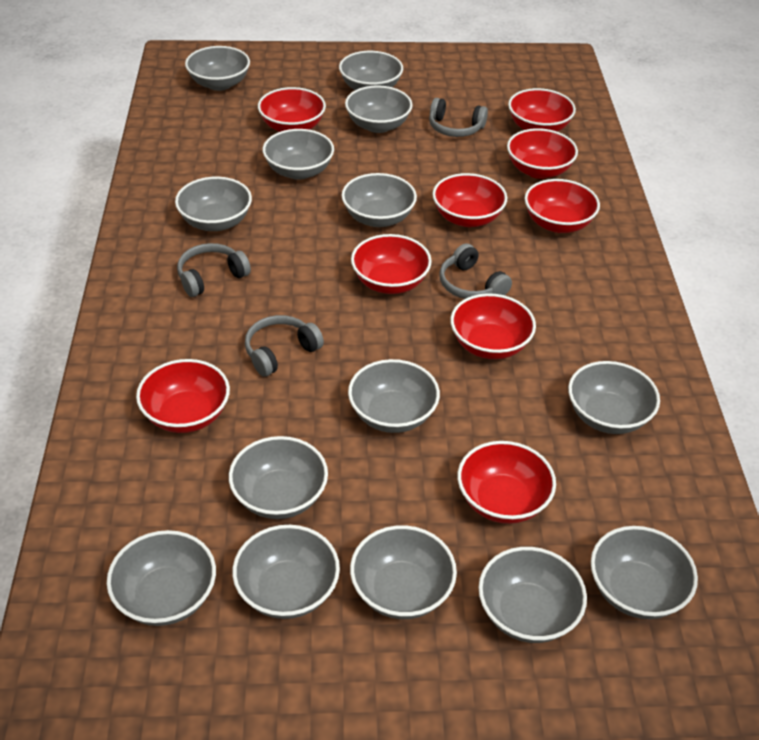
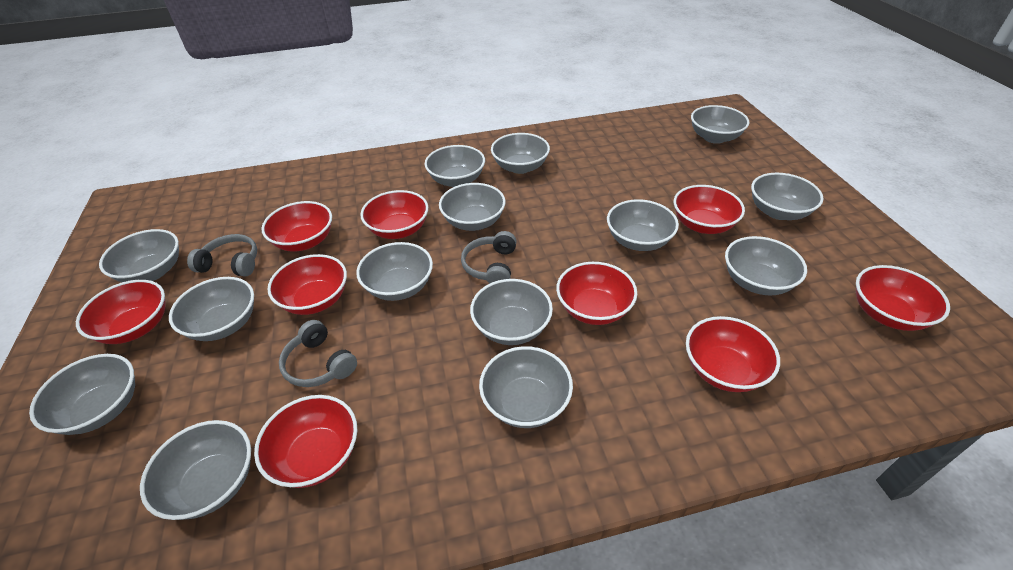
grey headphones: 4 -> 3

